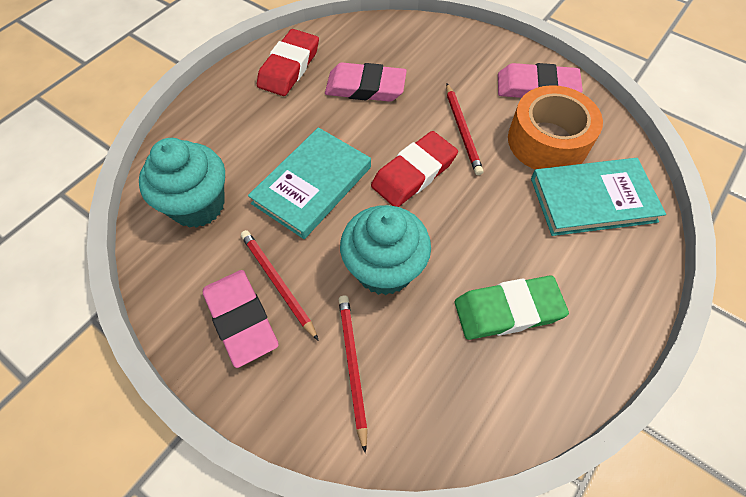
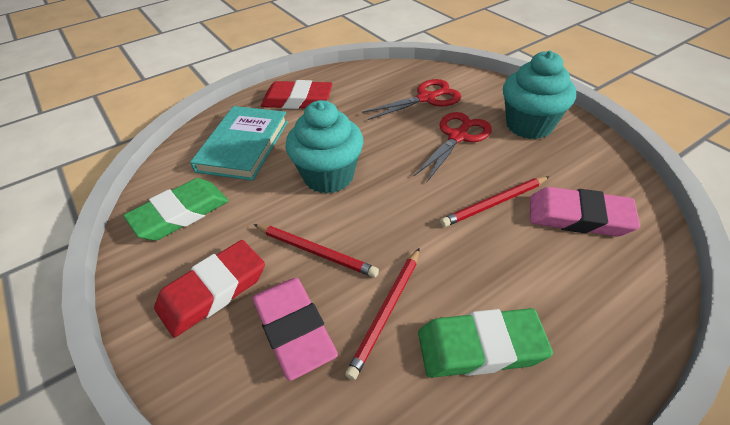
green eraser: 1 -> 2
orange tape: 1 -> 0
pink eraser: 3 -> 2
red scissors: 0 -> 2
turquoise book: 2 -> 1

